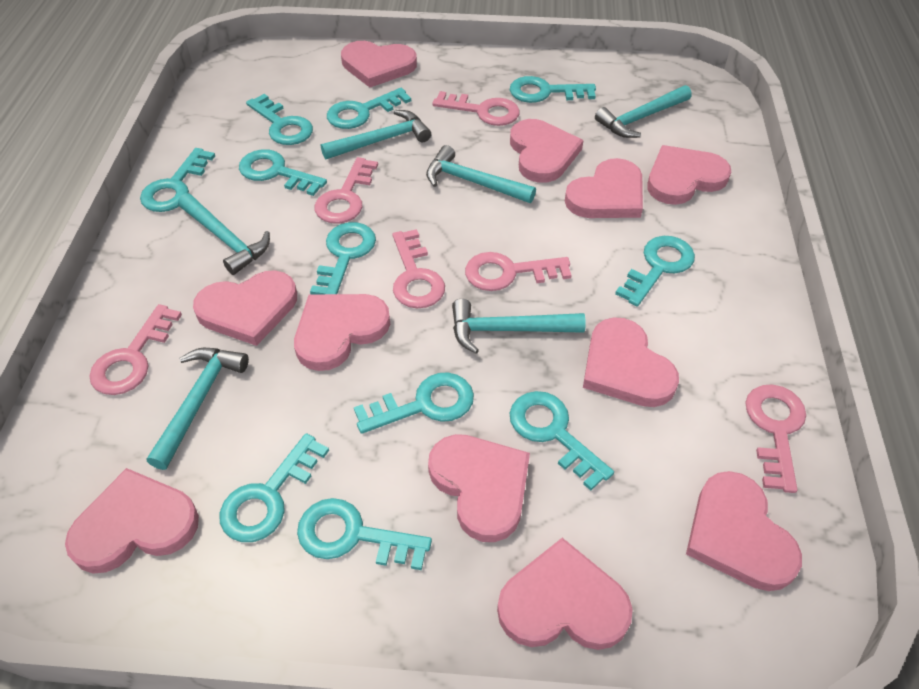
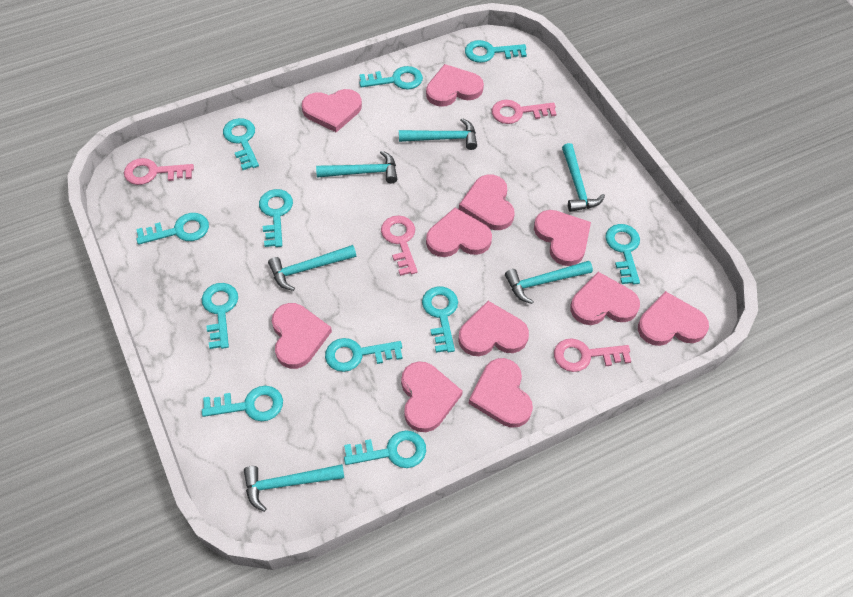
pink key: 6 -> 4

